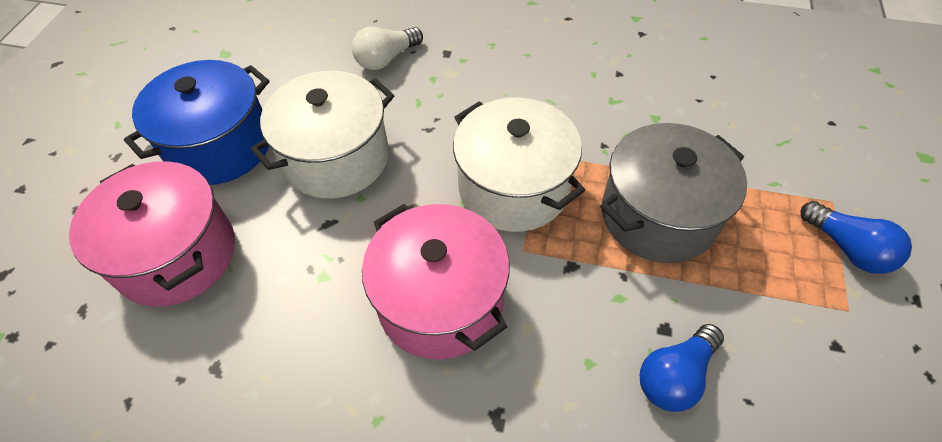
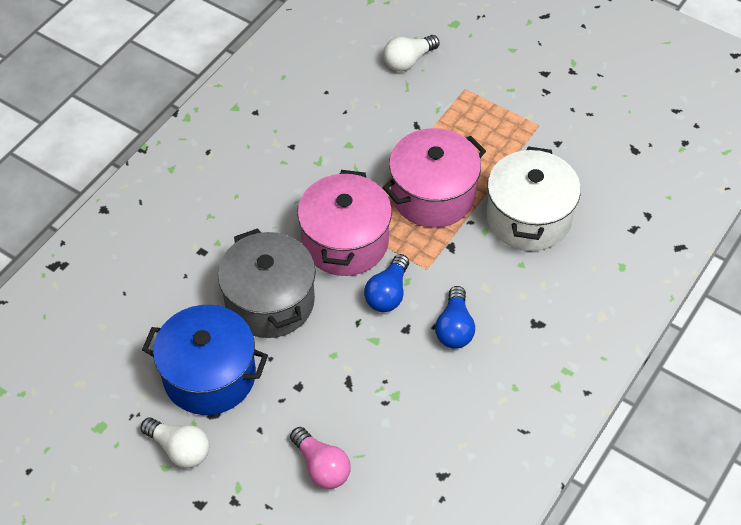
pink light bulb: 0 -> 1
white light bulb: 1 -> 2
white pot: 2 -> 1

